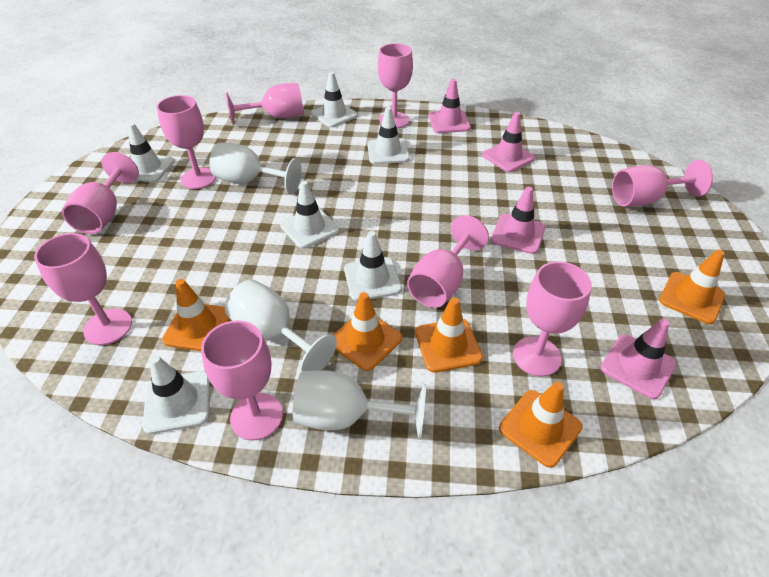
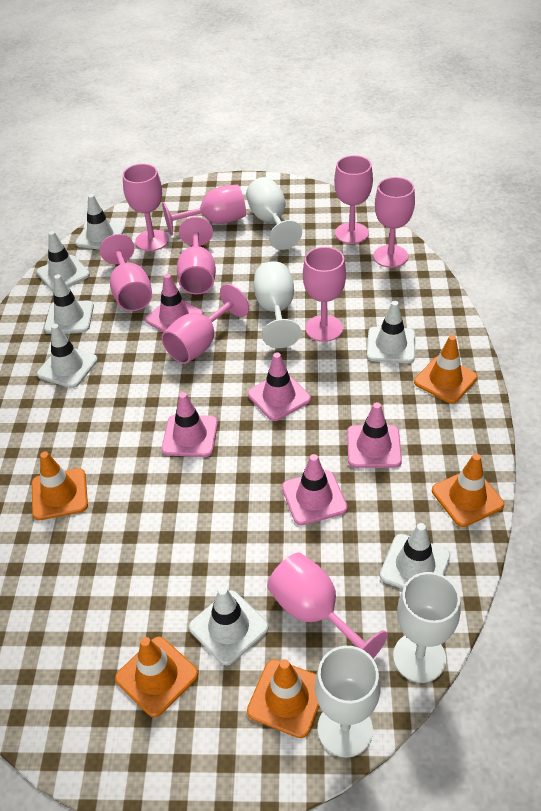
pink traffic cone: 4 -> 5
white goblet: 3 -> 4
white traffic cone: 6 -> 7

